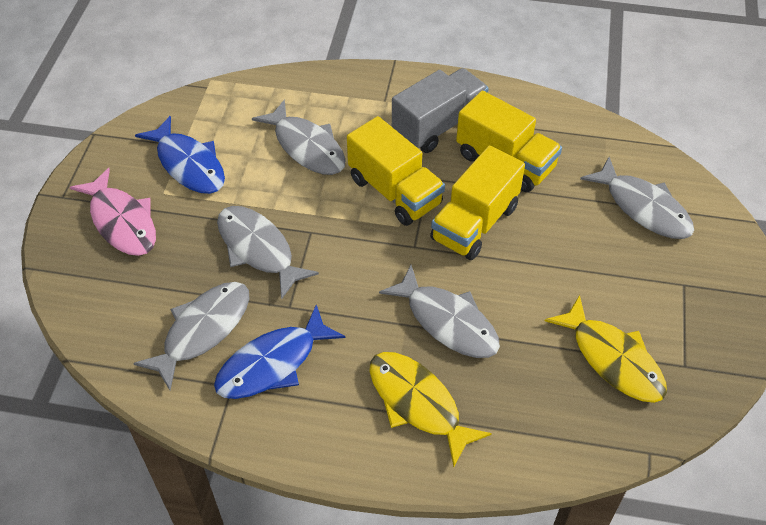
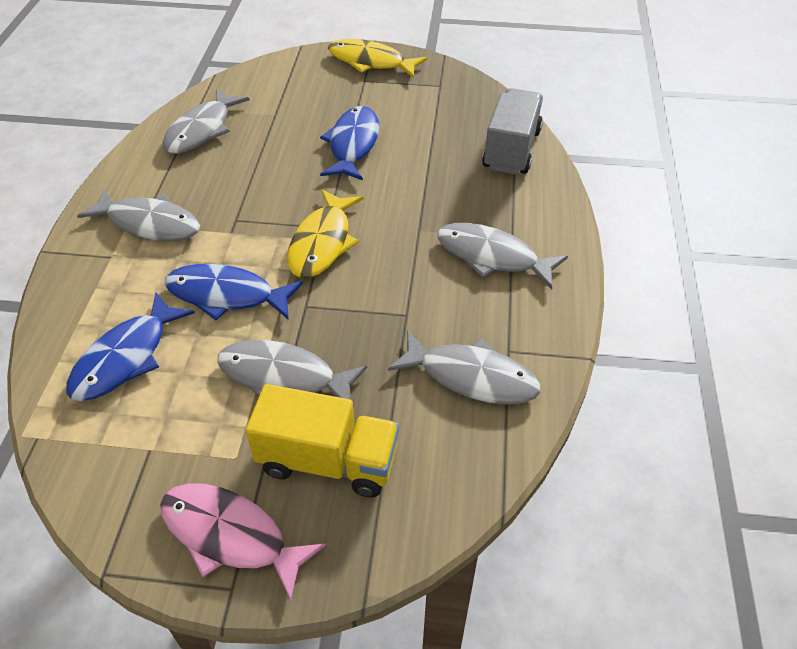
blue fish: 2 -> 3
yellow truck: 3 -> 1

